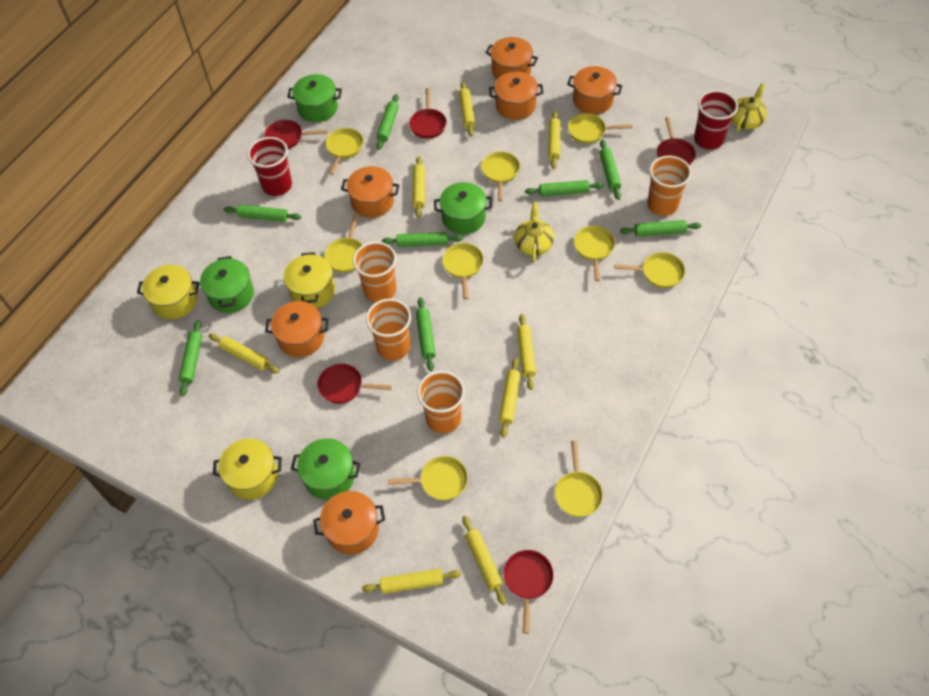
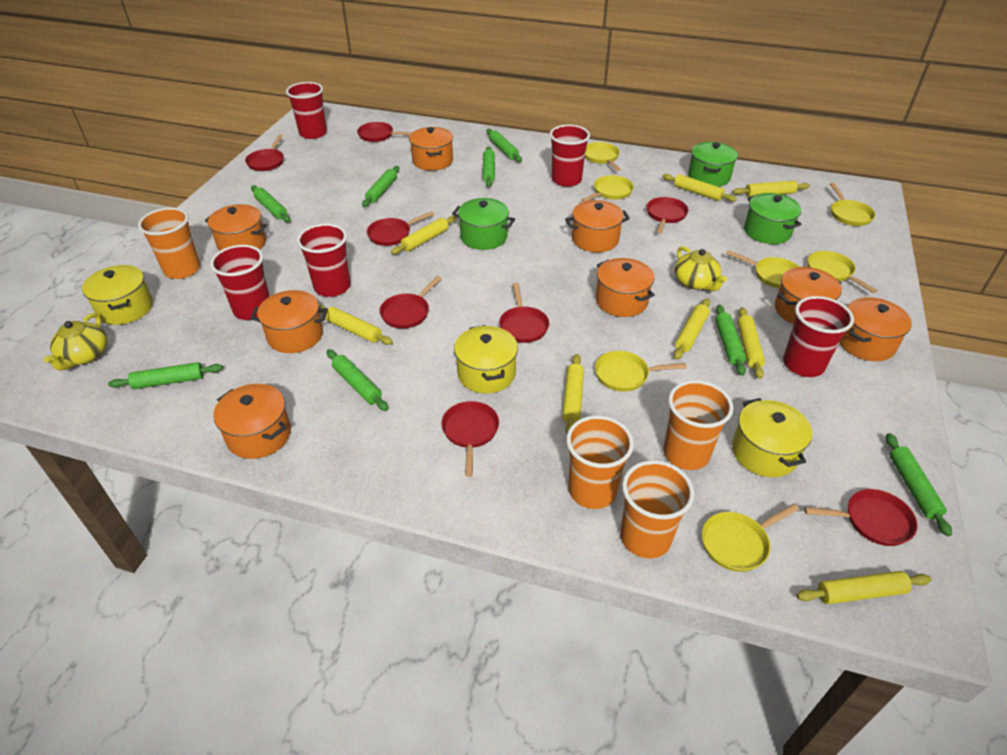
green pot: 4 -> 3
orange pot: 6 -> 8
red cup: 2 -> 5
red pan: 5 -> 8
yellow pan: 9 -> 7

